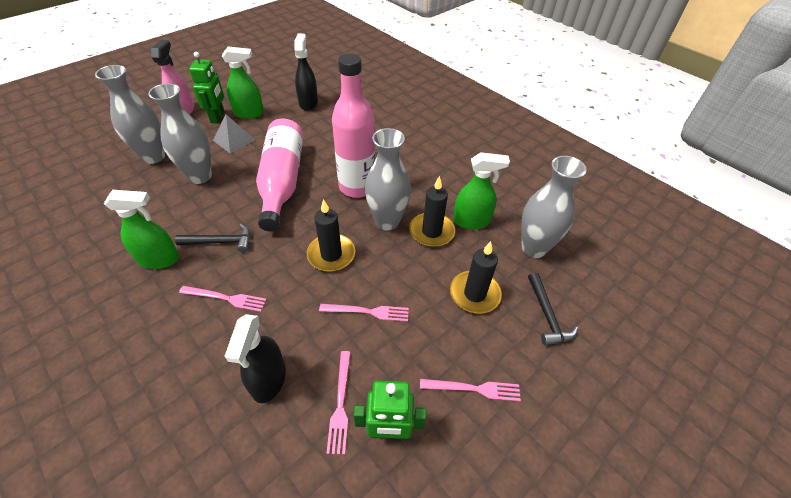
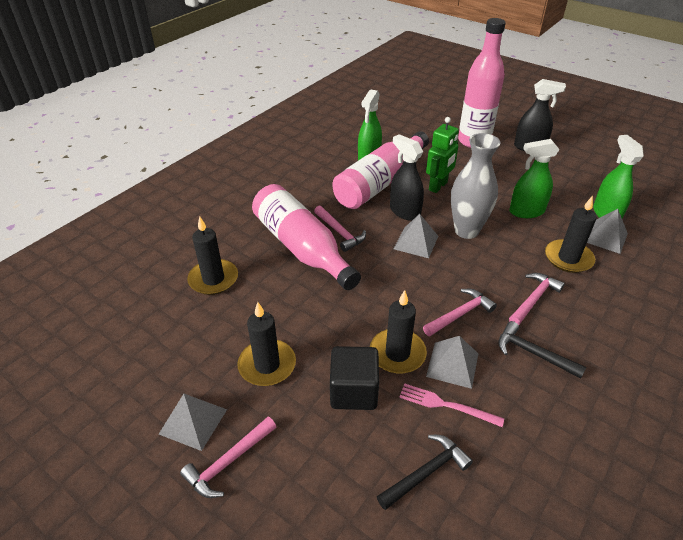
black candle: 3 -> 4
black cube: 0 -> 1
green robot: 2 -> 1
grey pyramid: 1 -> 4
grey vase: 4 -> 1
pink bottle: 2 -> 3
pink fork: 4 -> 1
pink hammer: 0 -> 4
pink spray bottle: 1 -> 0

